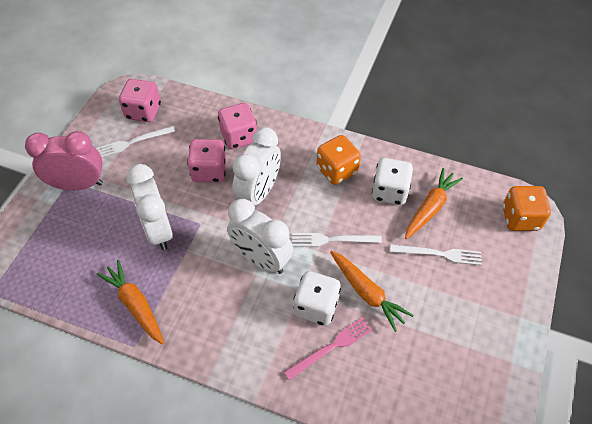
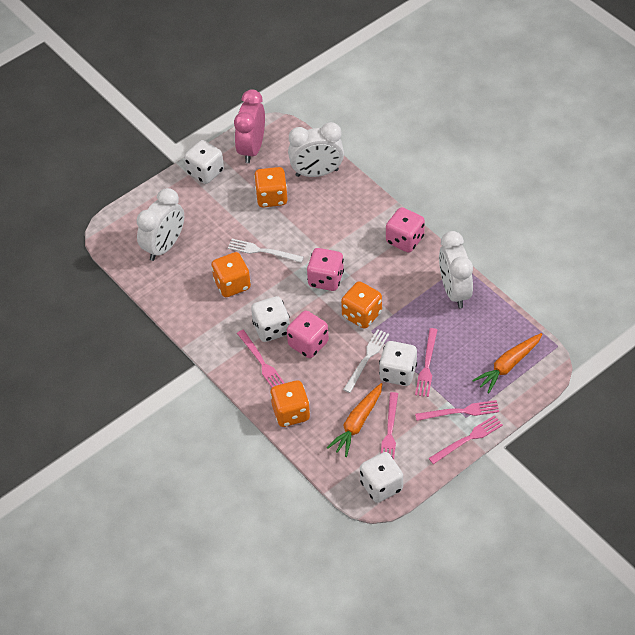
orange carrot: 3 -> 2
orange dice: 2 -> 4
pink fork: 1 -> 5
white dice: 2 -> 4
white fork: 3 -> 2

